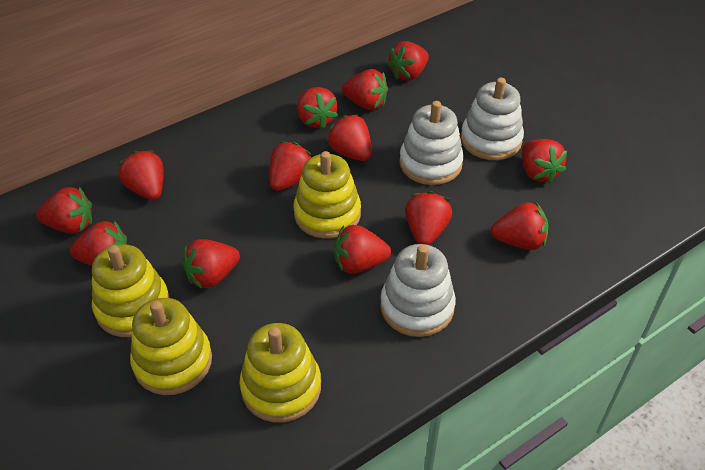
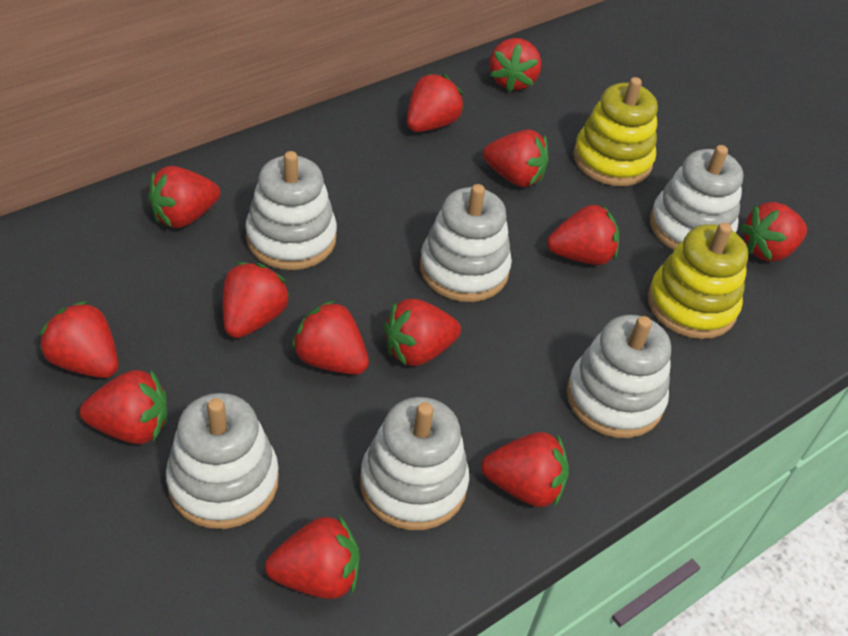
white stacking toy: 3 -> 6
yellow stacking toy: 4 -> 2

